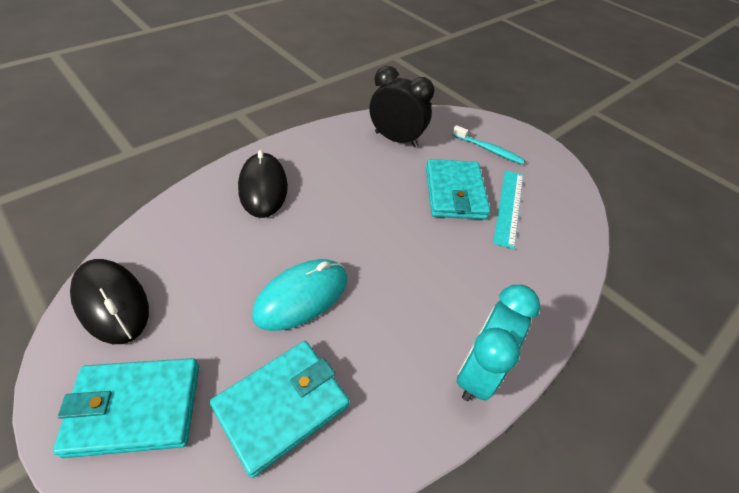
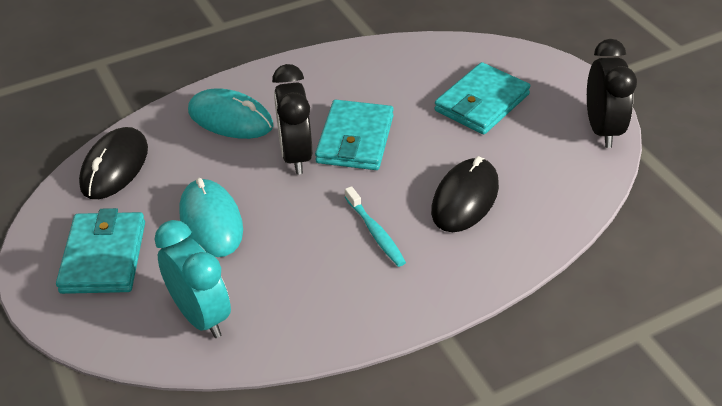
black clock: 1 -> 2
turquoise mouse: 1 -> 2
turquoise ruler: 1 -> 0

